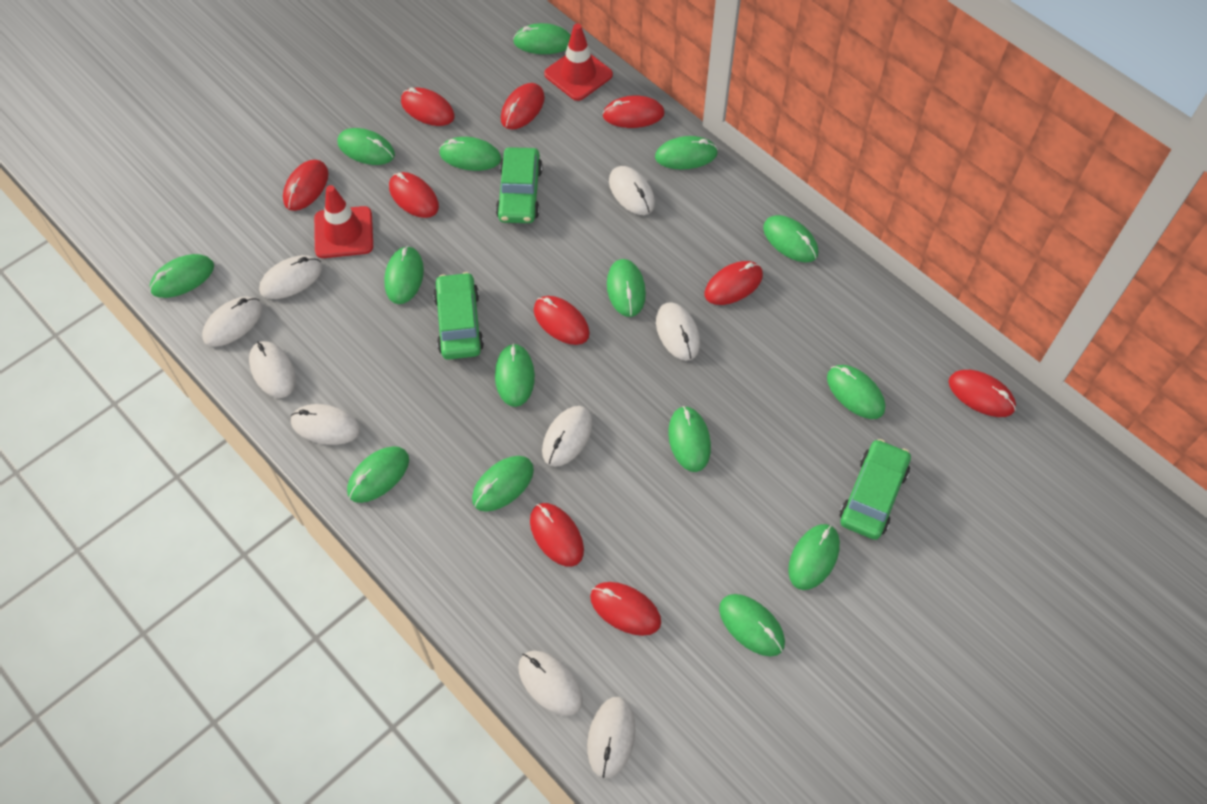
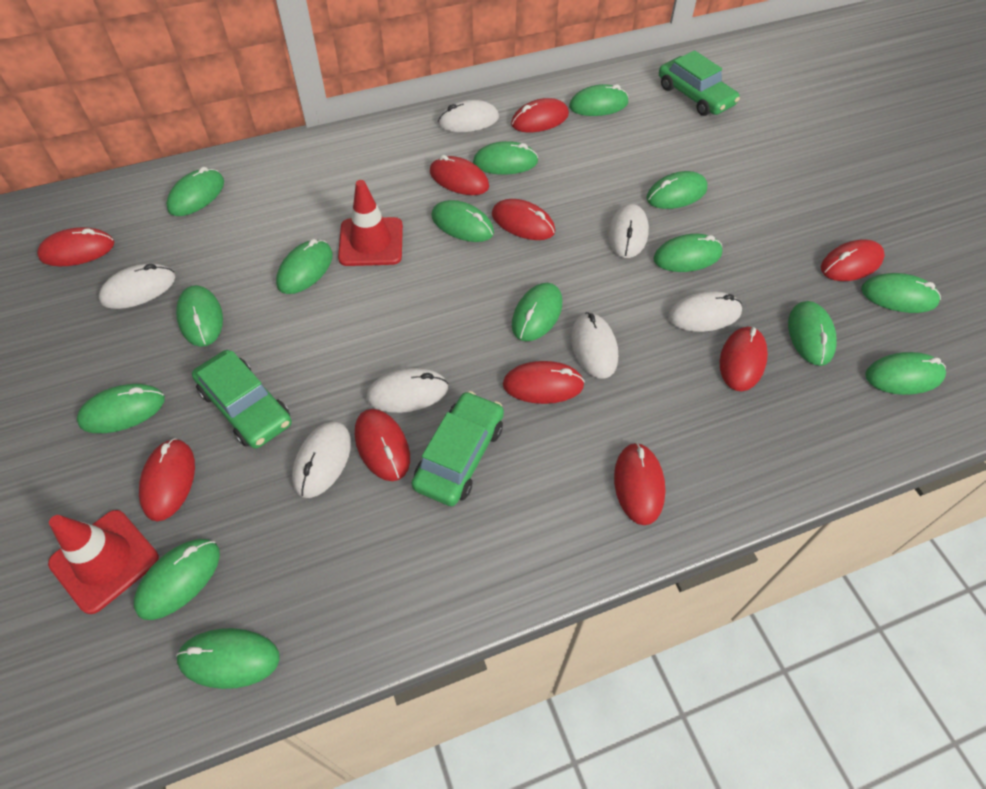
white mouse: 9 -> 7

